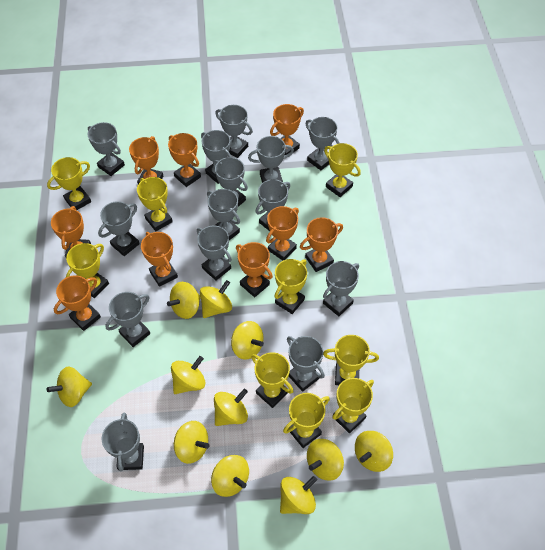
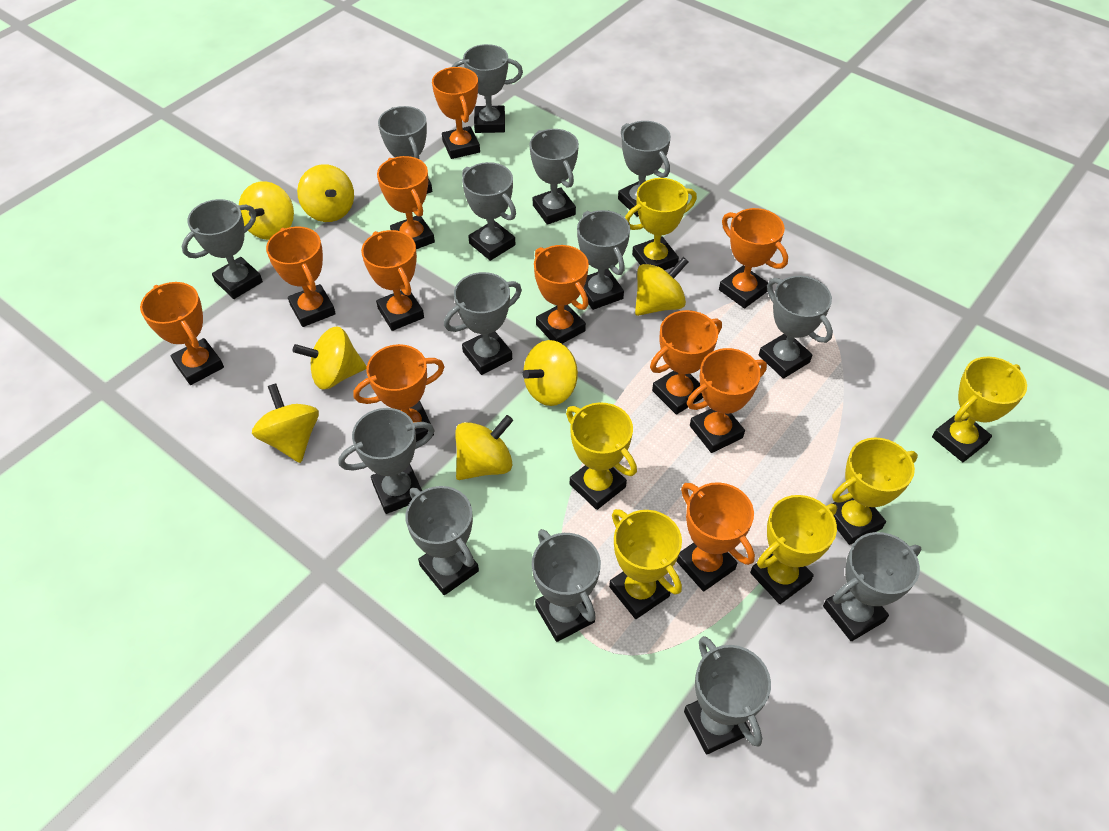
orange trophy: 9 -> 11
yellow spinning top: 11 -> 7
yellow trophy: 9 -> 6

